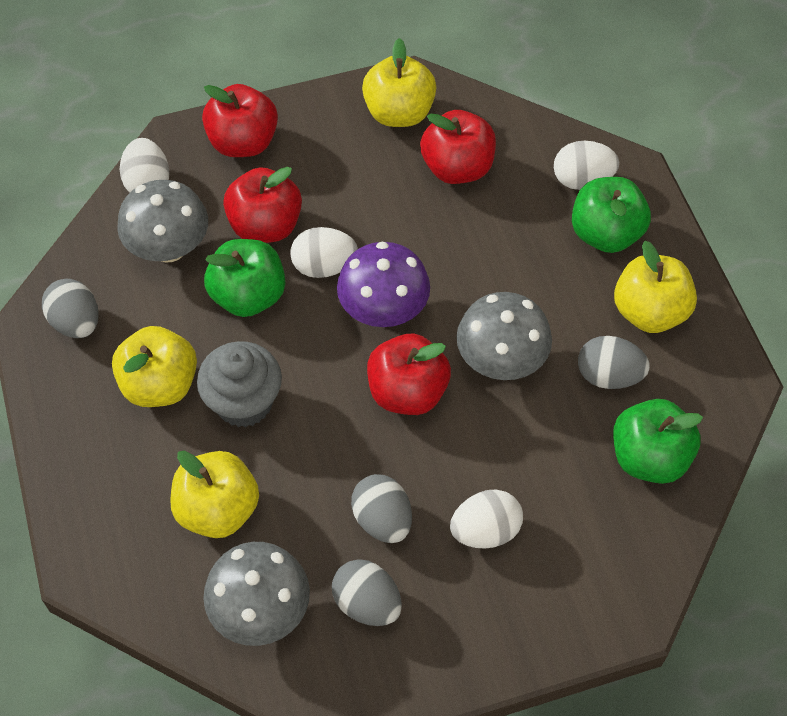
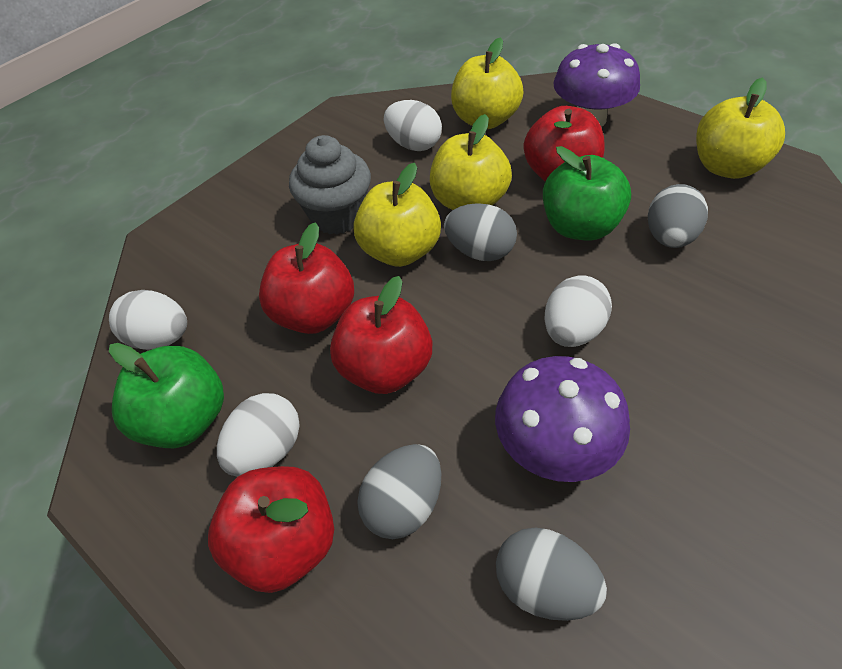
green apple: 3 -> 2
grey mushroom: 3 -> 0
purple mushroom: 1 -> 2

